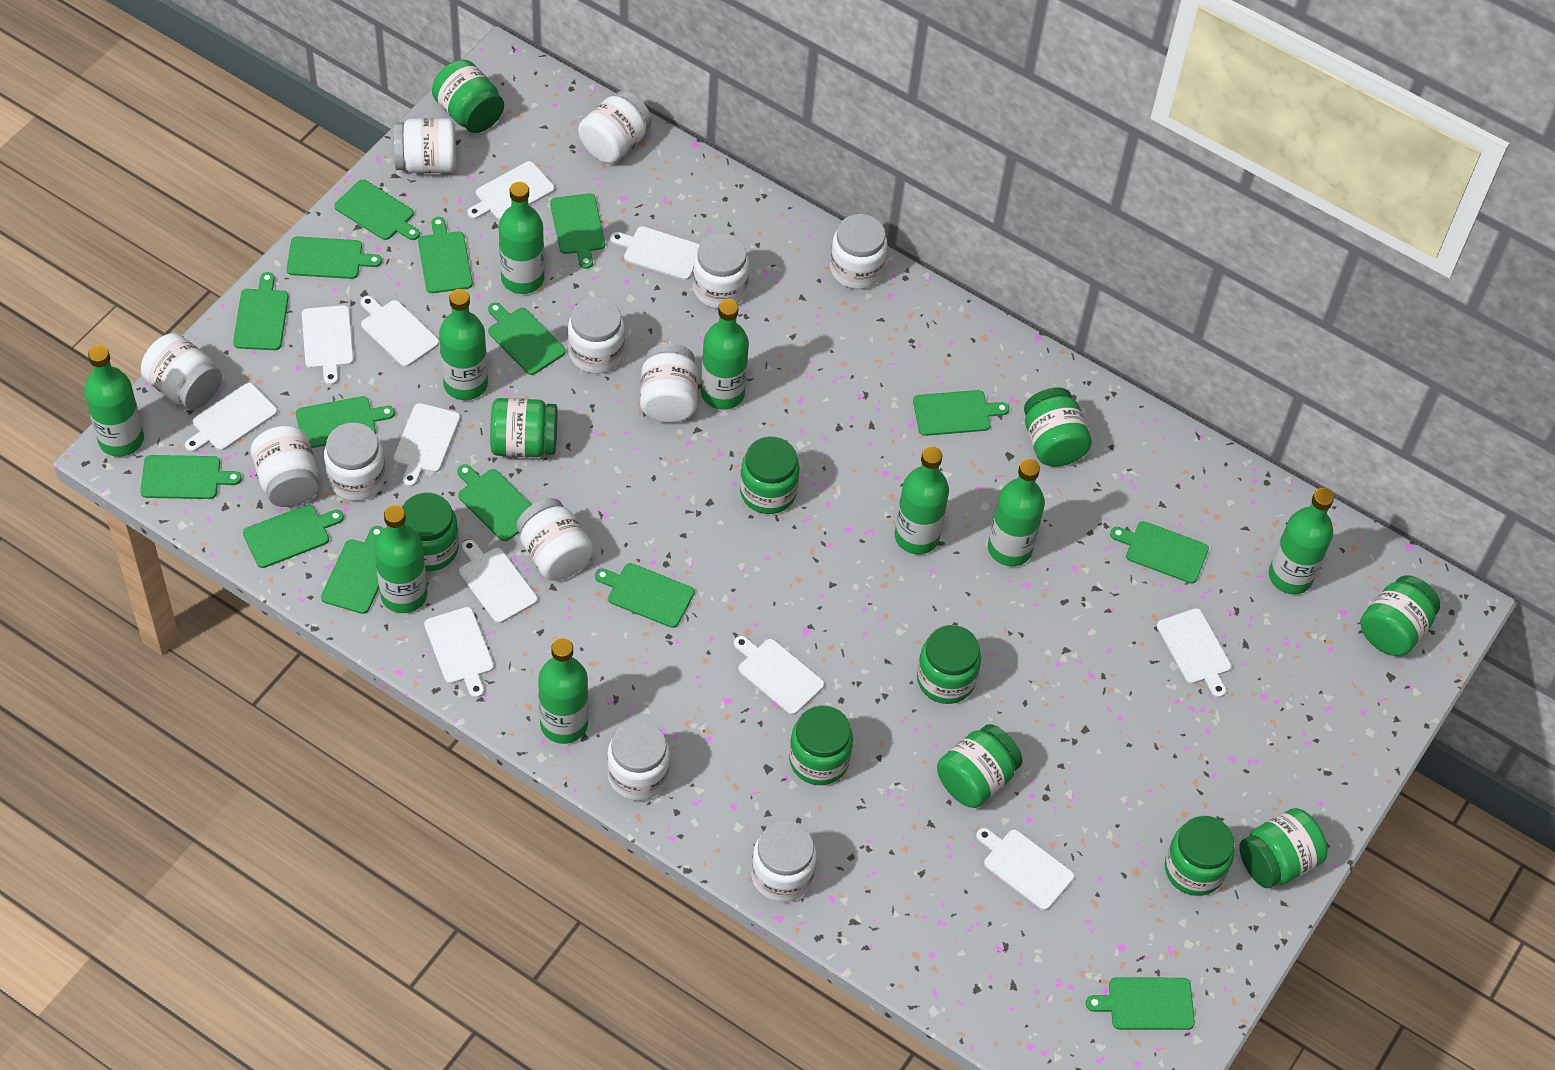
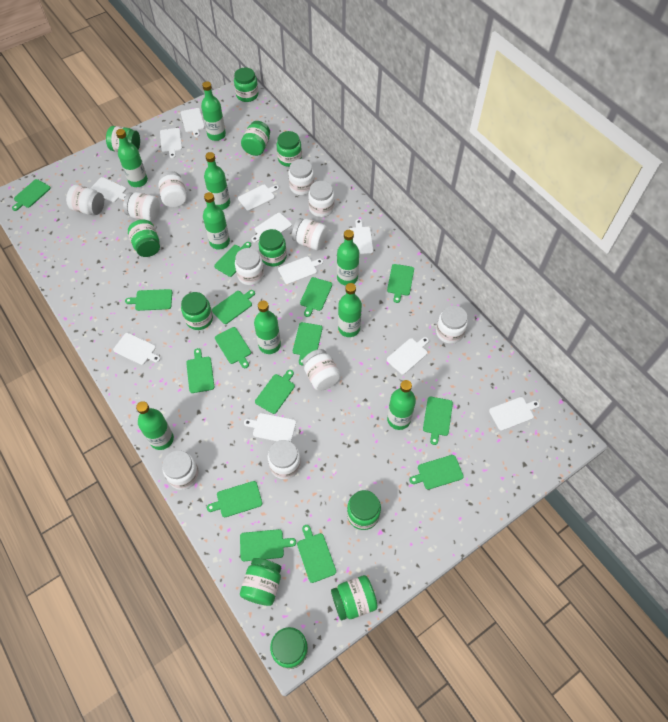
white jar: 12 -> 11

